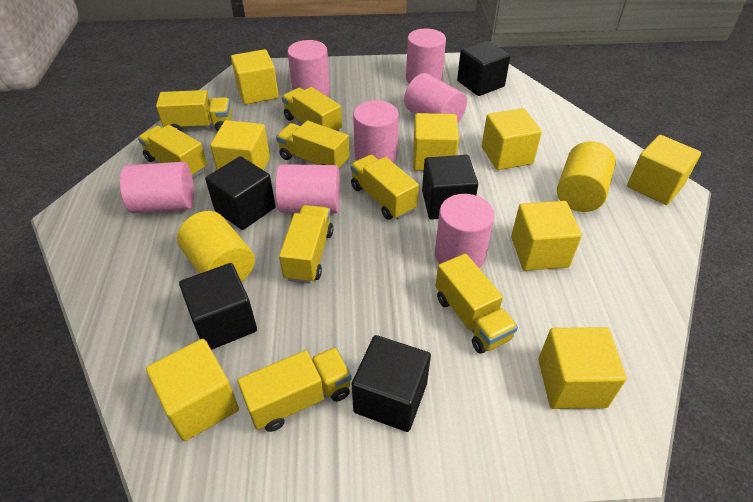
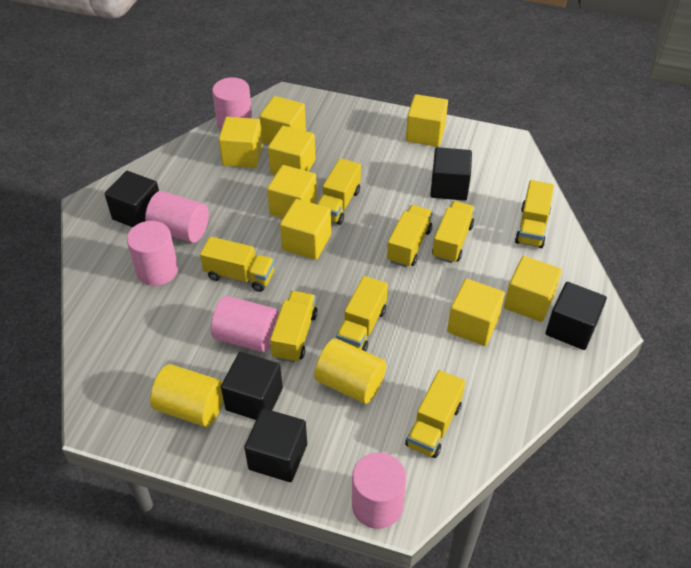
pink cylinder: 7 -> 5

